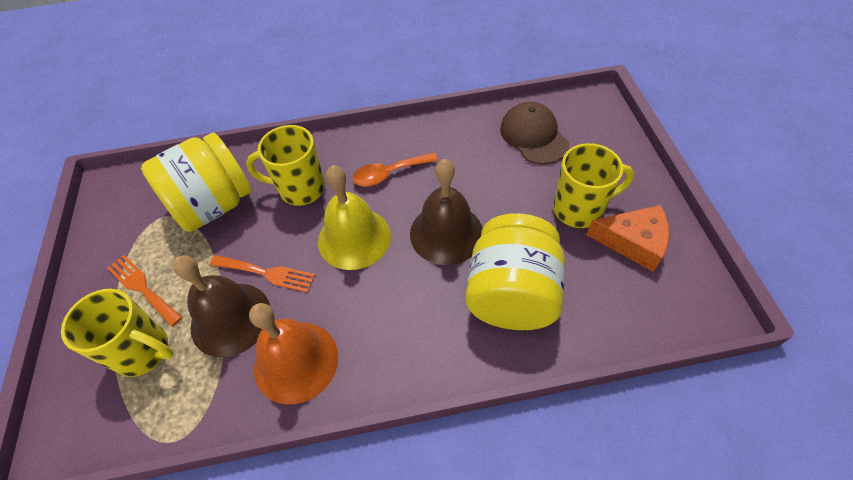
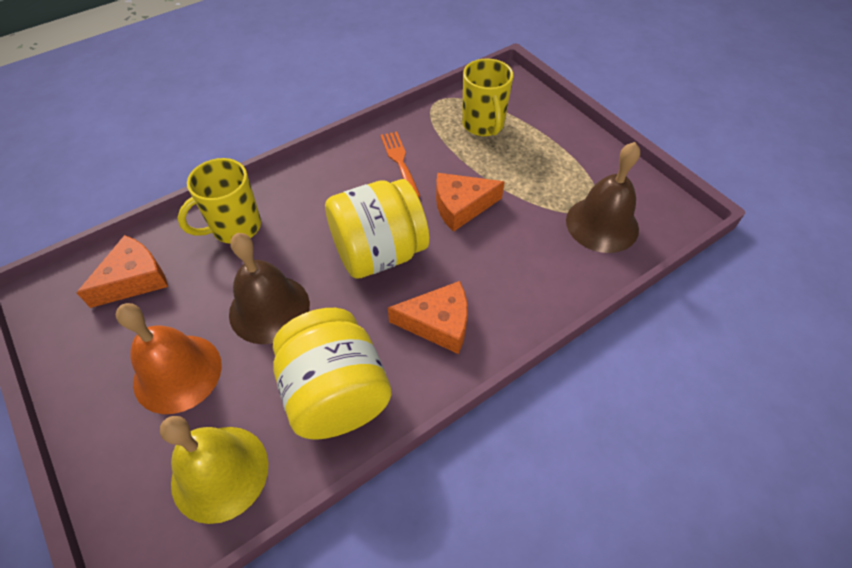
brown cap: 1 -> 0
orange cheese: 1 -> 3
orange fork: 2 -> 1
orange spoon: 1 -> 0
yellow mug: 3 -> 2

